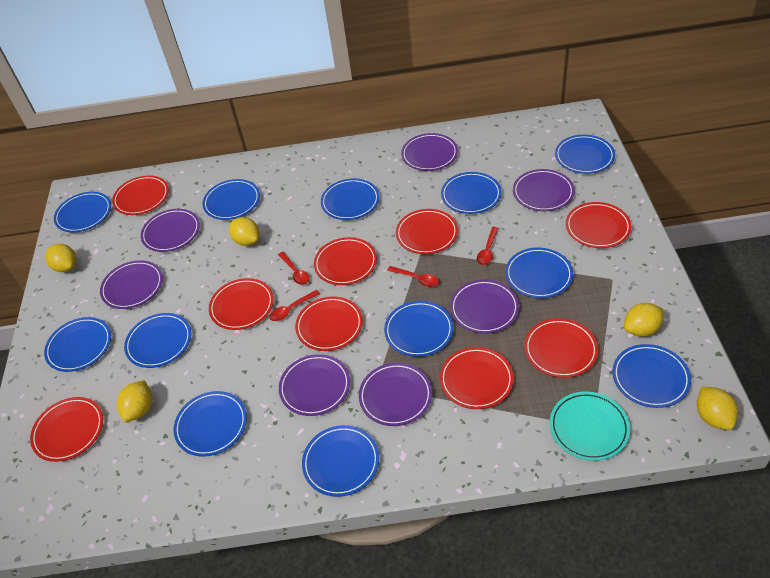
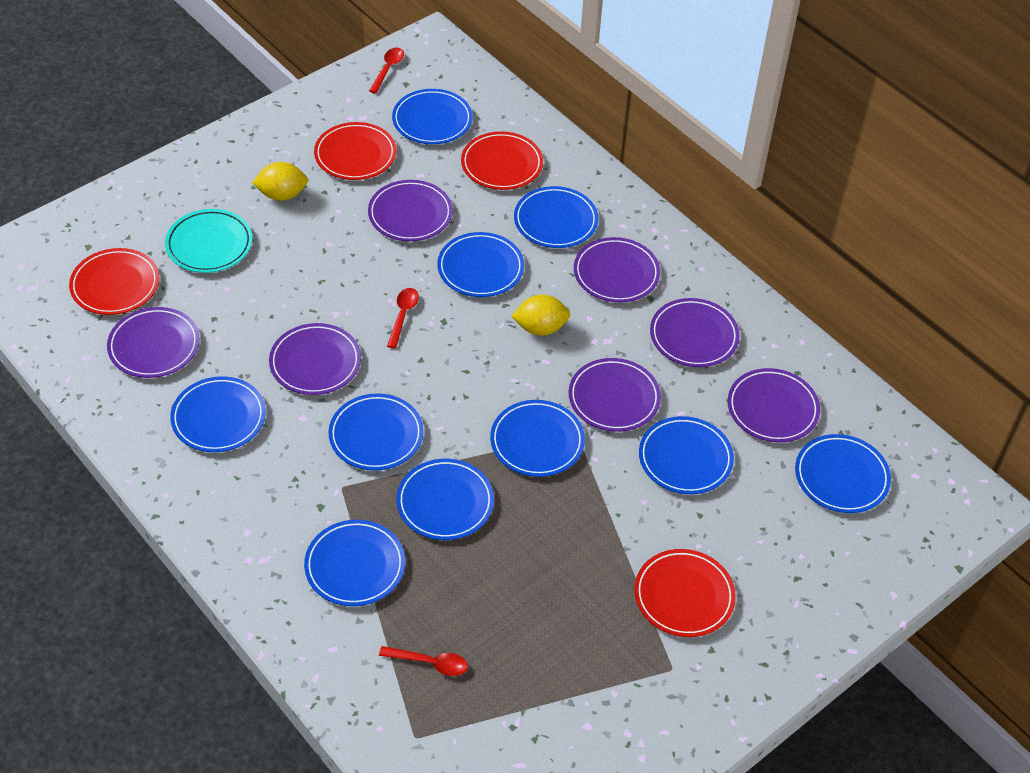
blue plate: 12 -> 10
red plate: 9 -> 4
red spoon: 4 -> 3
yellow lemon: 5 -> 2

